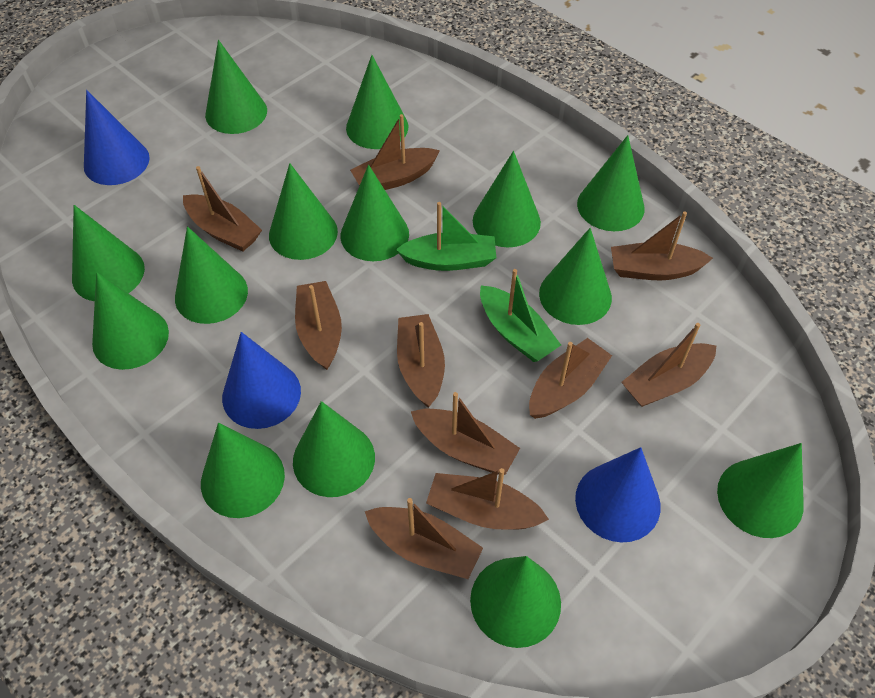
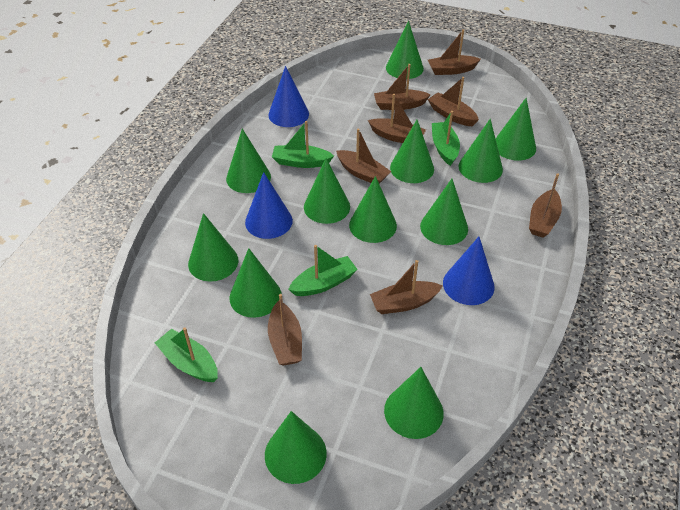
brown boat: 10 -> 8
green boat: 2 -> 4
green cone: 14 -> 12

